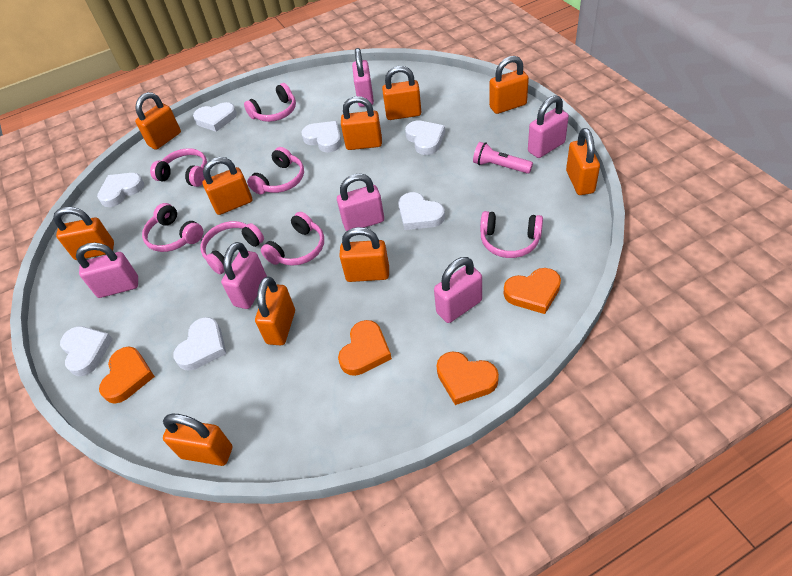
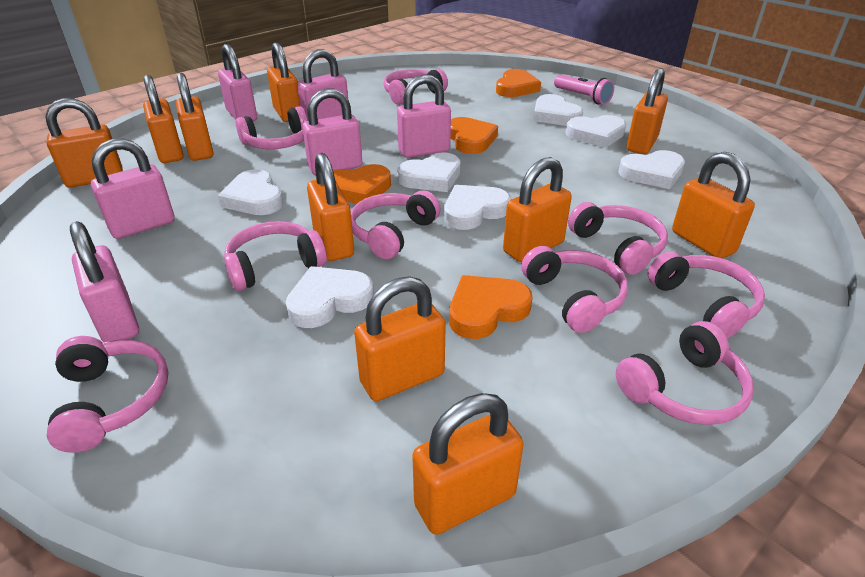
pink headphones: 7 -> 9

